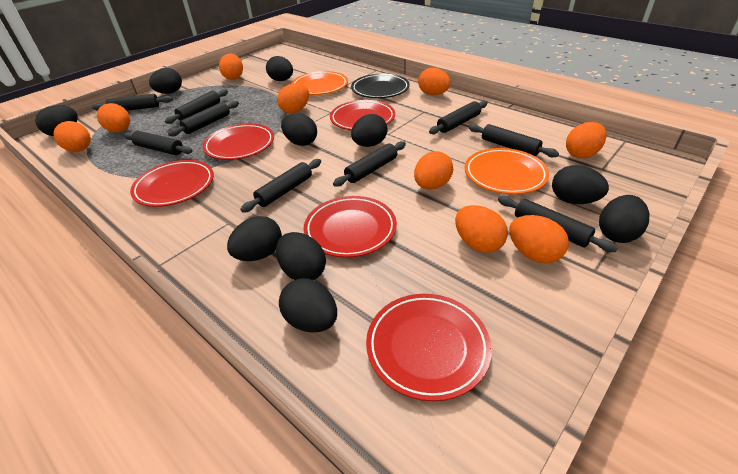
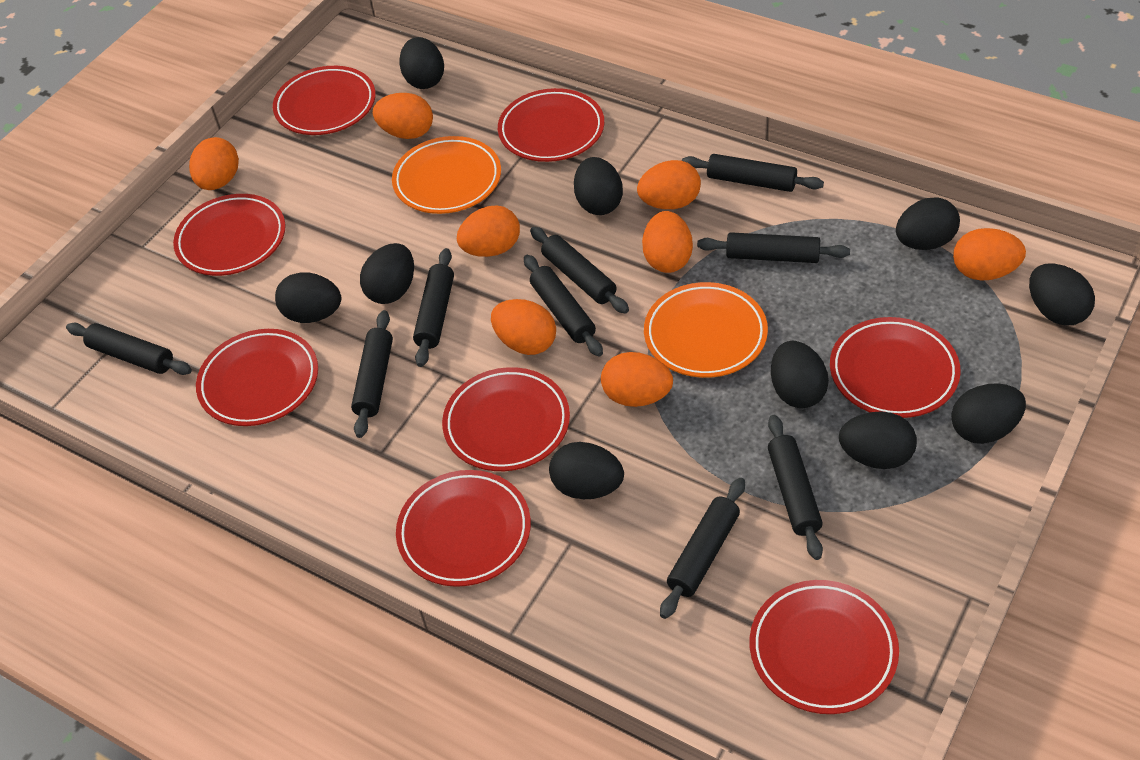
black plate: 1 -> 0
orange egg: 9 -> 8
red plate: 5 -> 8

